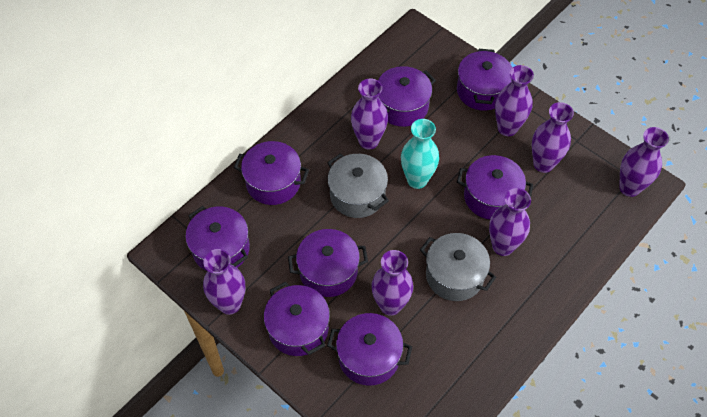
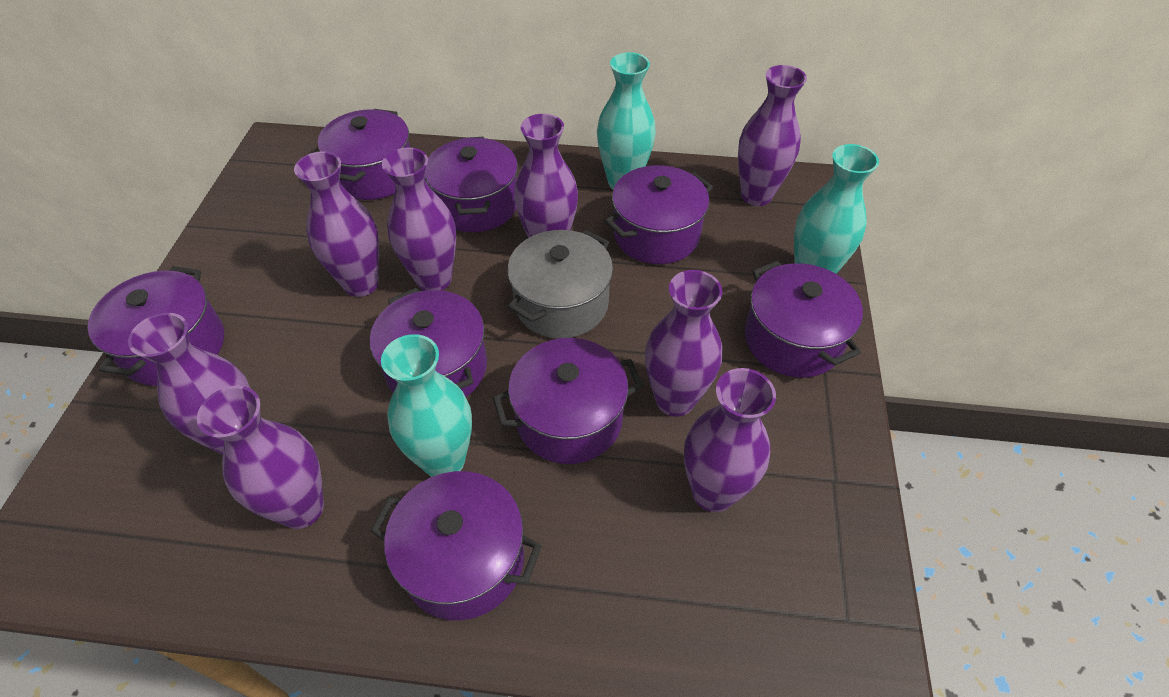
grey pot: 2 -> 1
purple vase: 7 -> 8
turquoise vase: 1 -> 3

